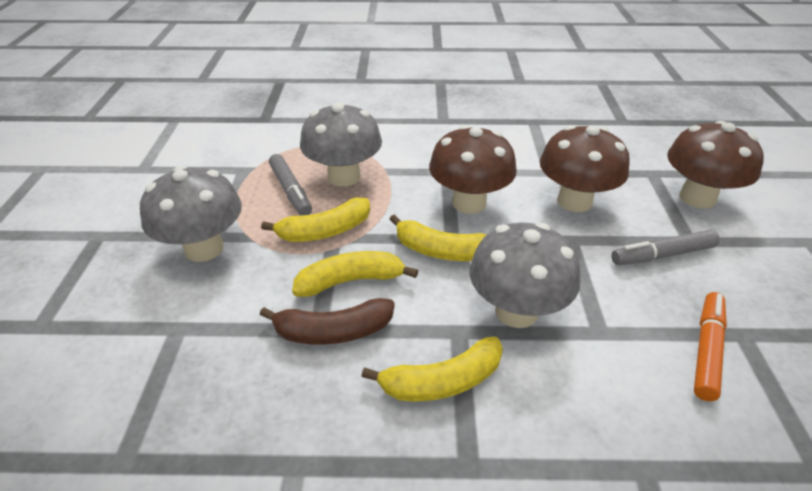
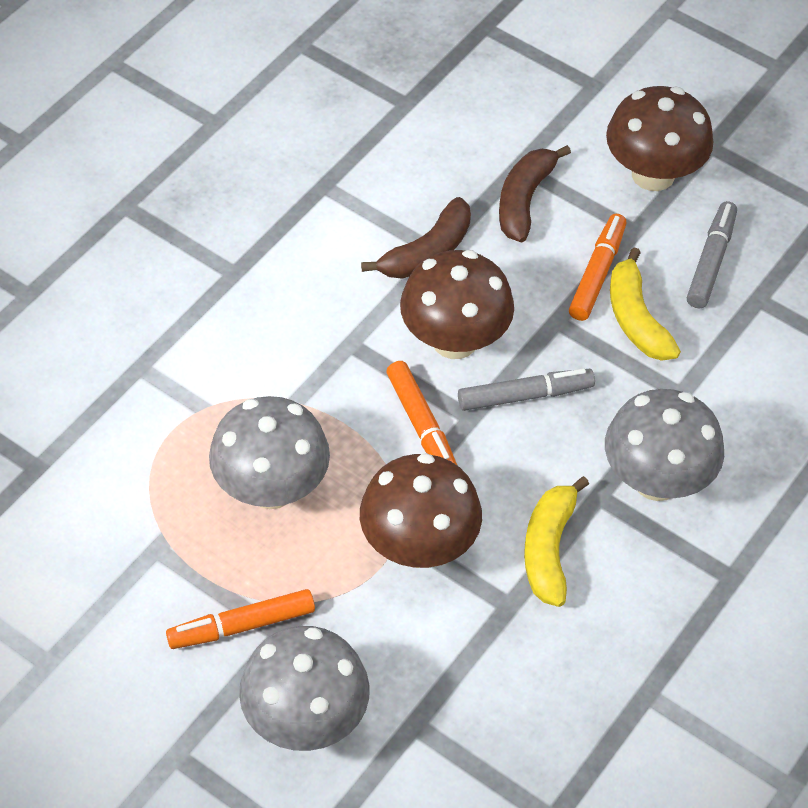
brown banana: 1 -> 2
orange marker: 1 -> 3
yellow banana: 4 -> 2

